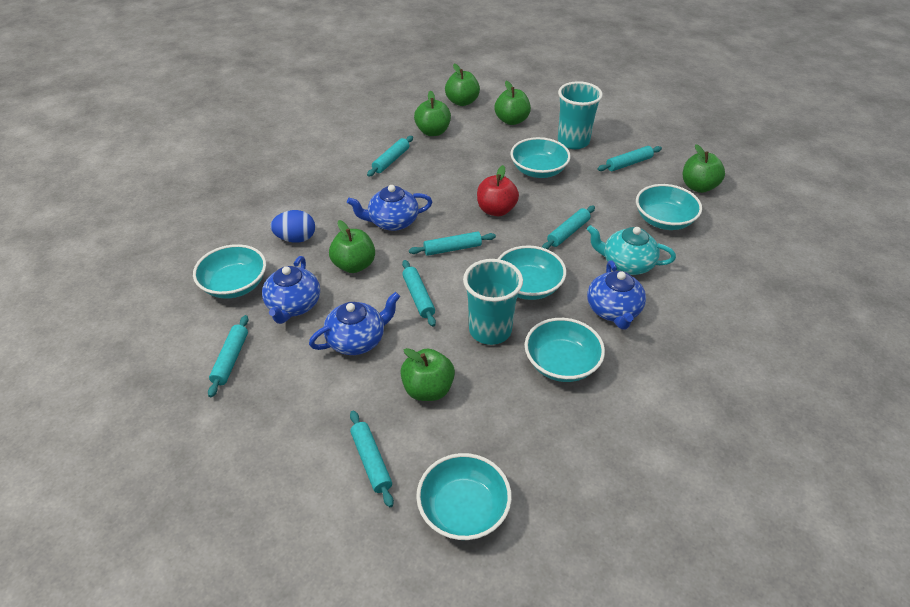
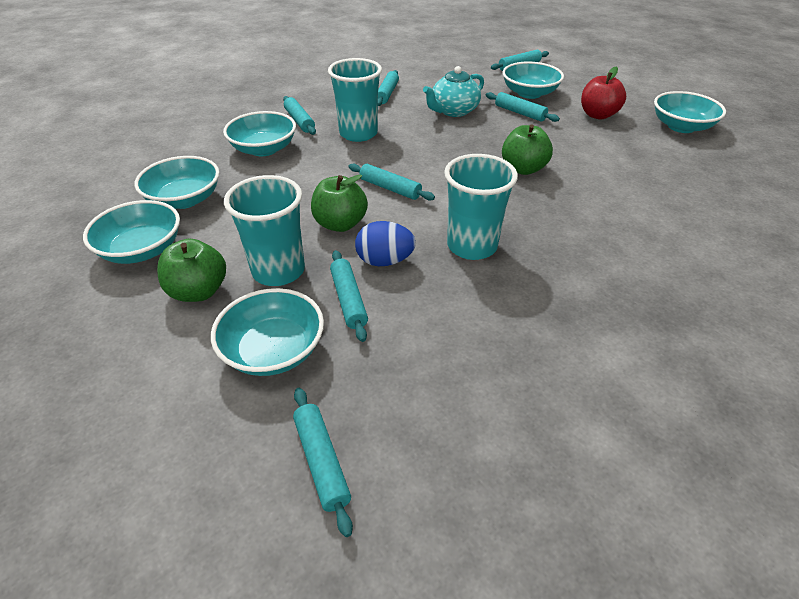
blue teapot: 4 -> 0
green apple: 6 -> 3
turquoise cup: 2 -> 3

